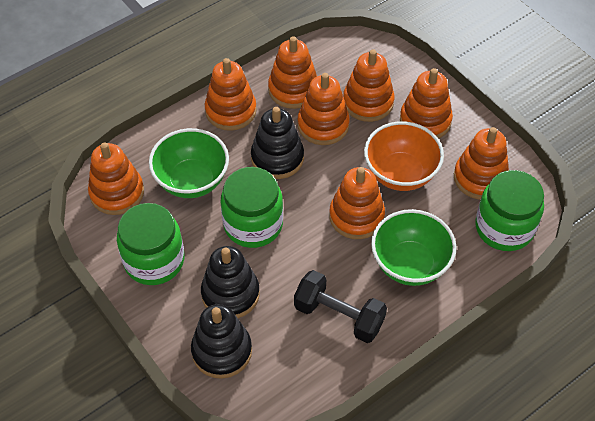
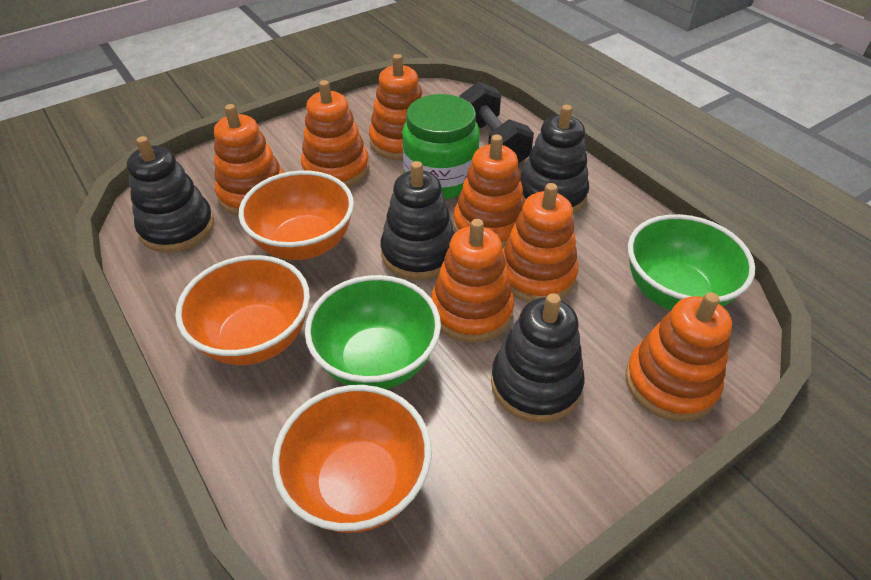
black stacking toy: 3 -> 4
green jar: 3 -> 1
orange bowl: 1 -> 3
orange stacking toy: 8 -> 7

